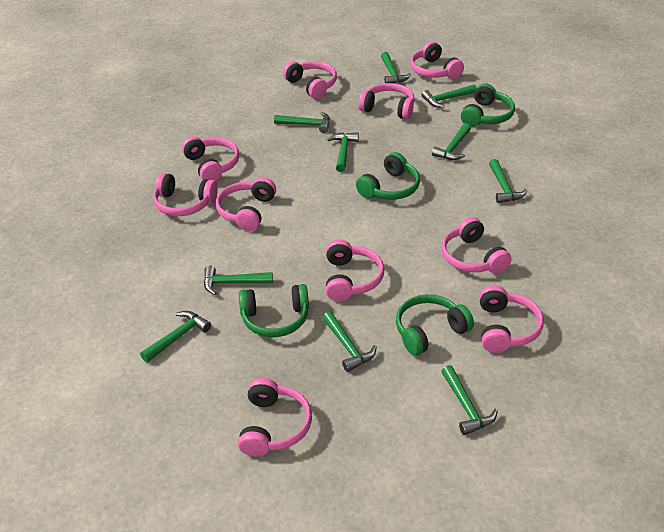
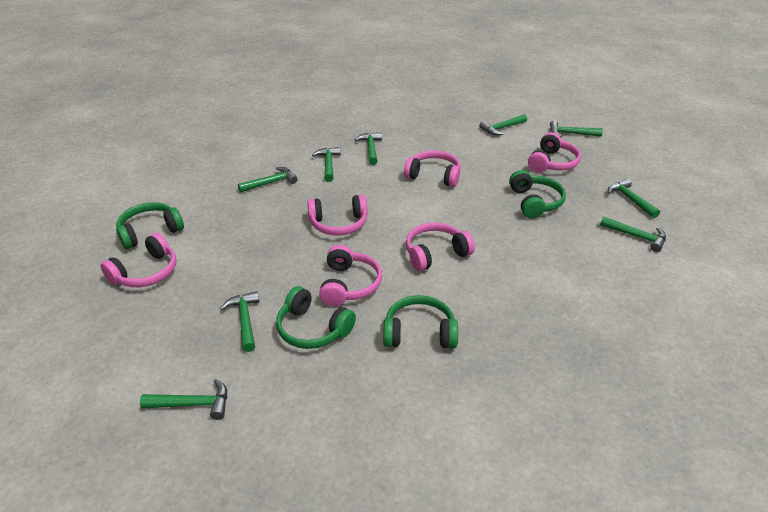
green hammer: 10 -> 9
pink headphones: 10 -> 6

